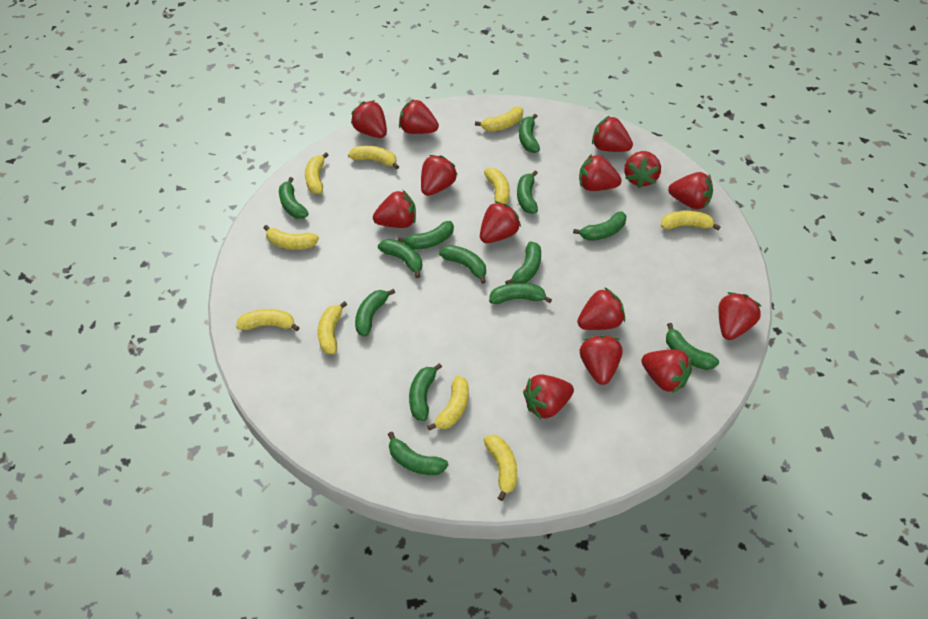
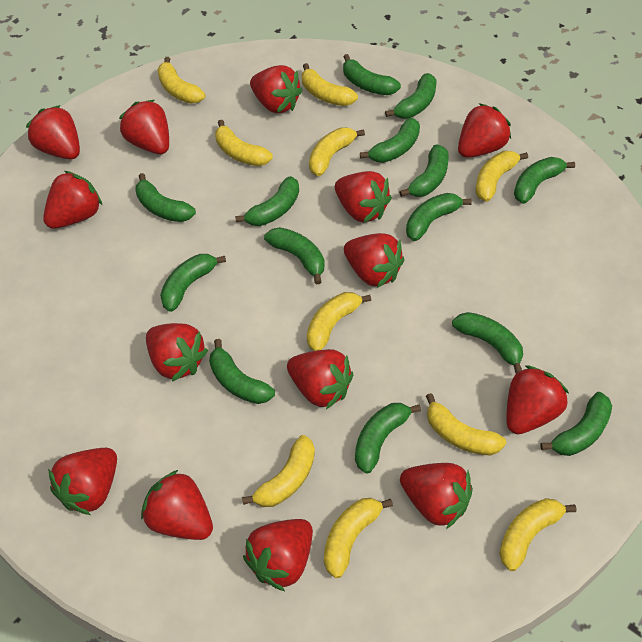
green banana: 13 -> 14

